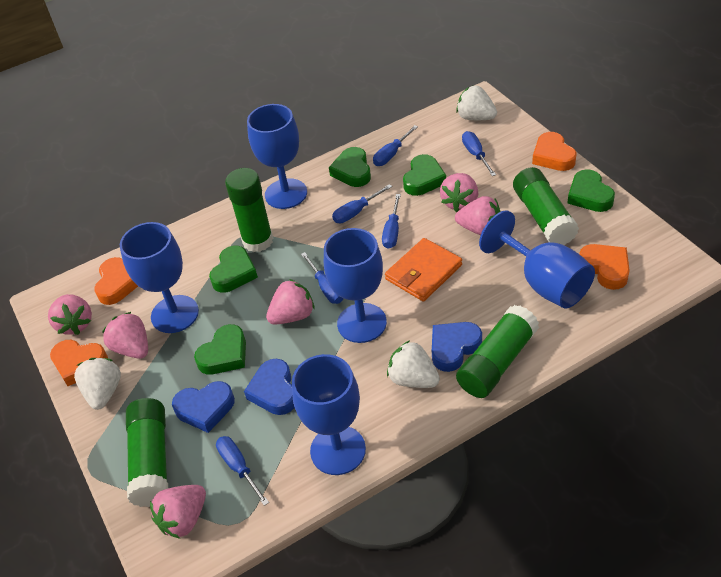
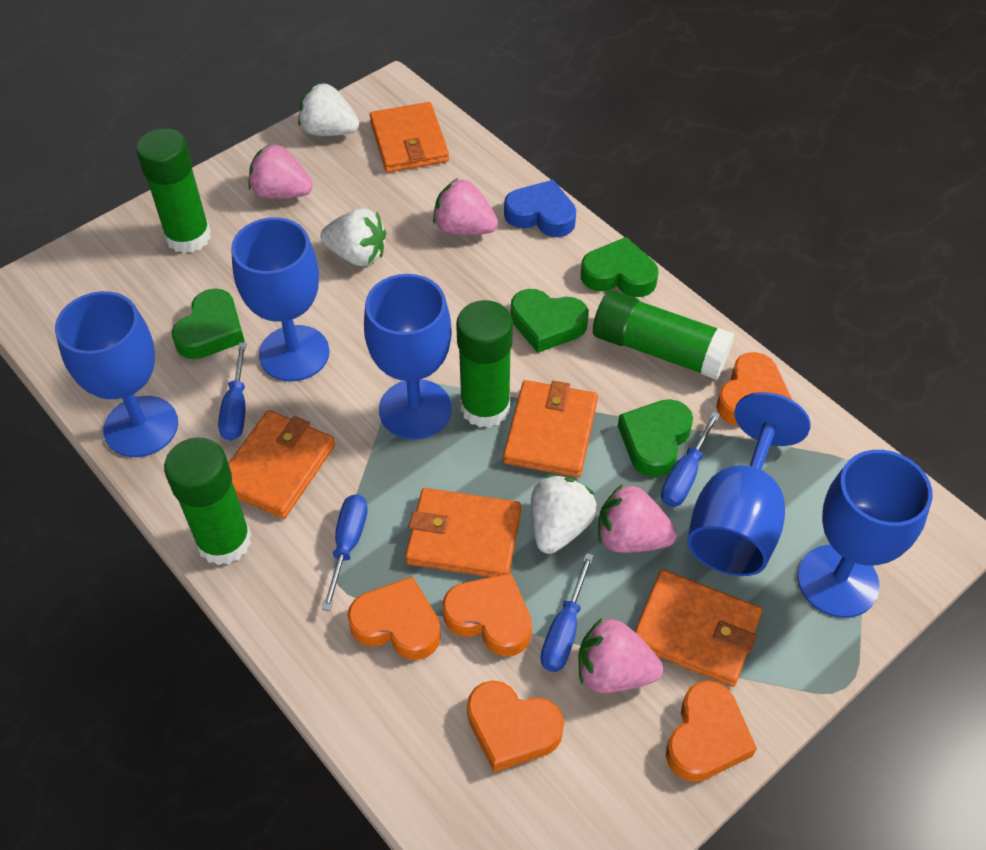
blue heart: 3 -> 1
blue screwdriver: 6 -> 4
green heart: 5 -> 4
orange heart: 4 -> 5
orange wallet: 1 -> 5
pink strawberry: 6 -> 4

